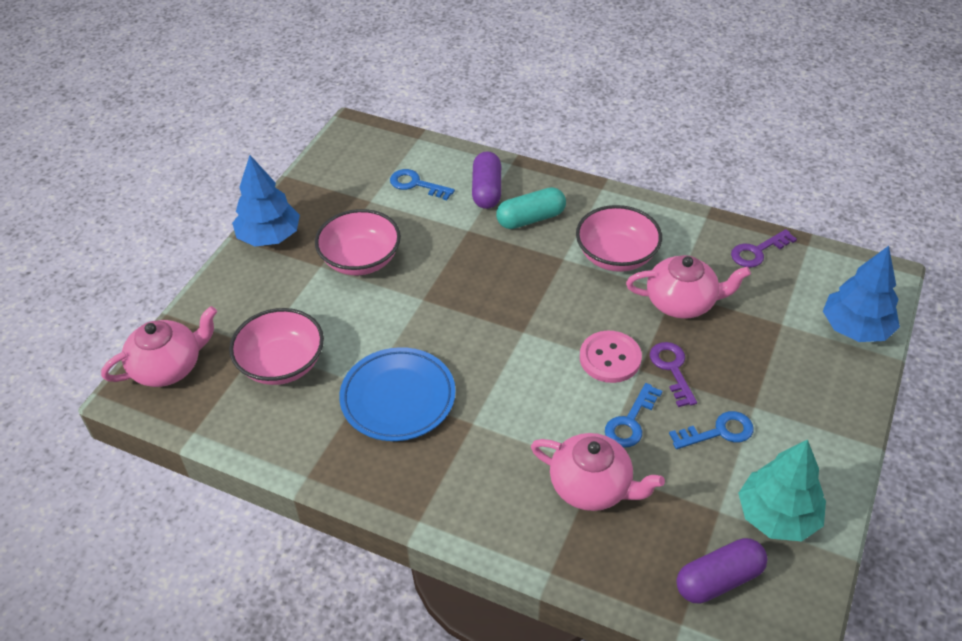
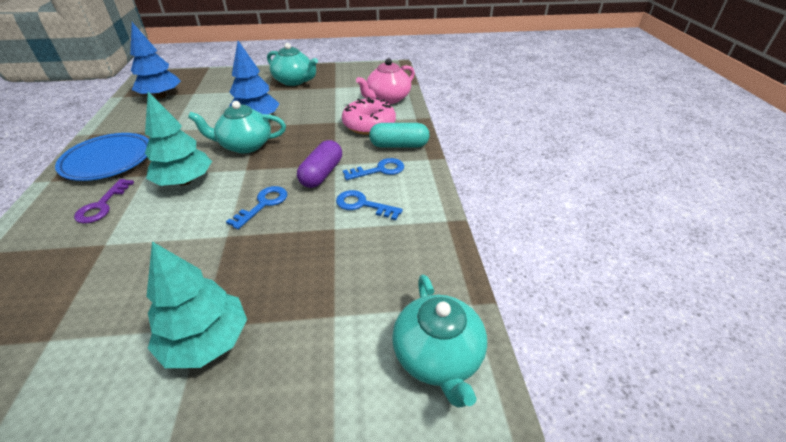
pink bowl: 3 -> 0
pink button: 1 -> 0
pink donut: 0 -> 1
pink teapot: 3 -> 1
purple capsule: 2 -> 1
purple key: 2 -> 1
turquoise teapot: 0 -> 3
turquoise tree: 1 -> 2

